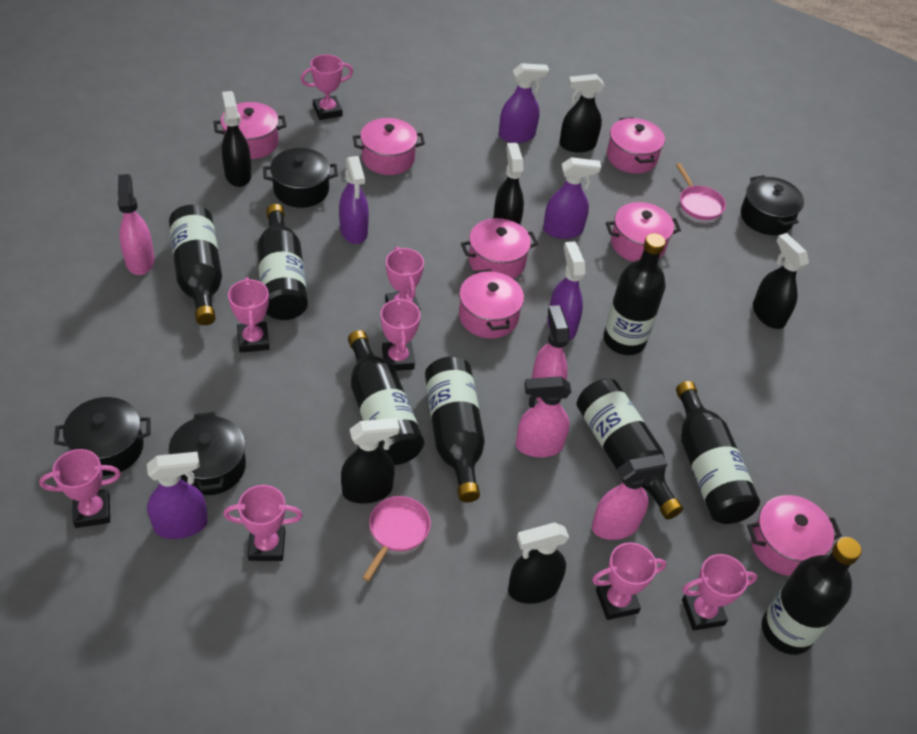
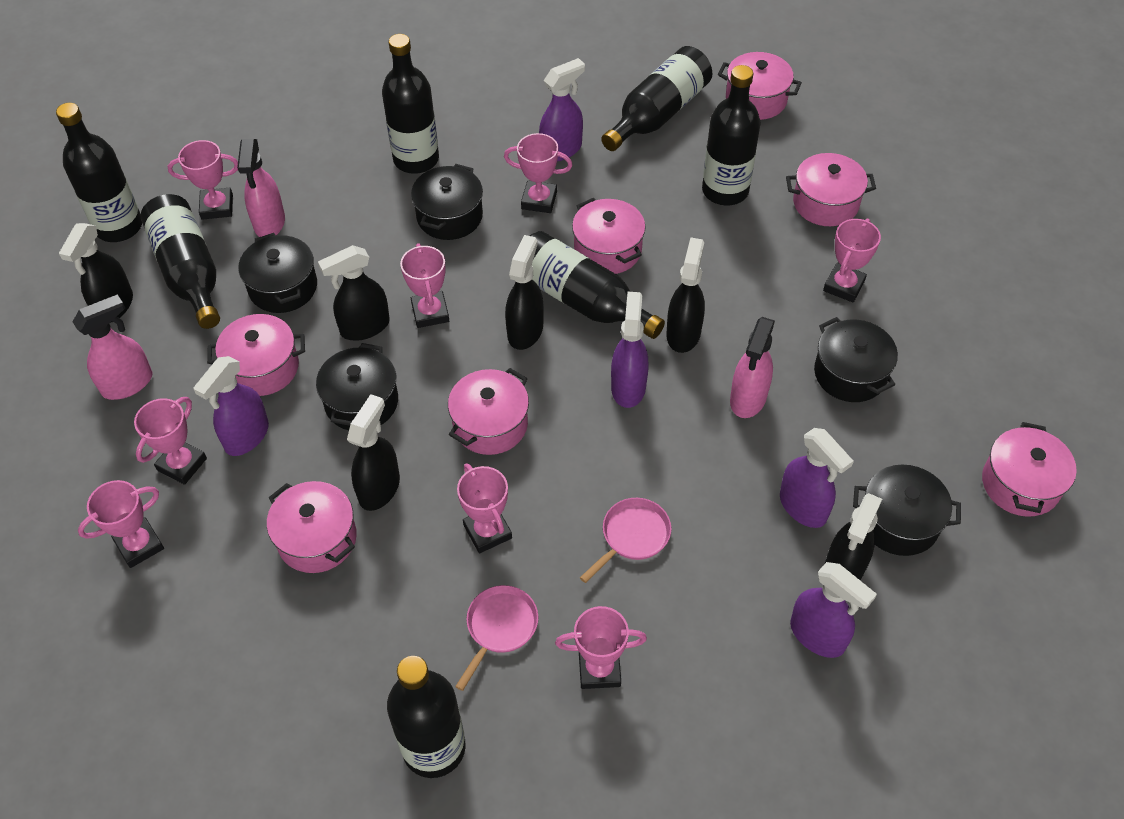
black bottle: 8 -> 7
black pot: 4 -> 5
pink spray bottle: 4 -> 3

